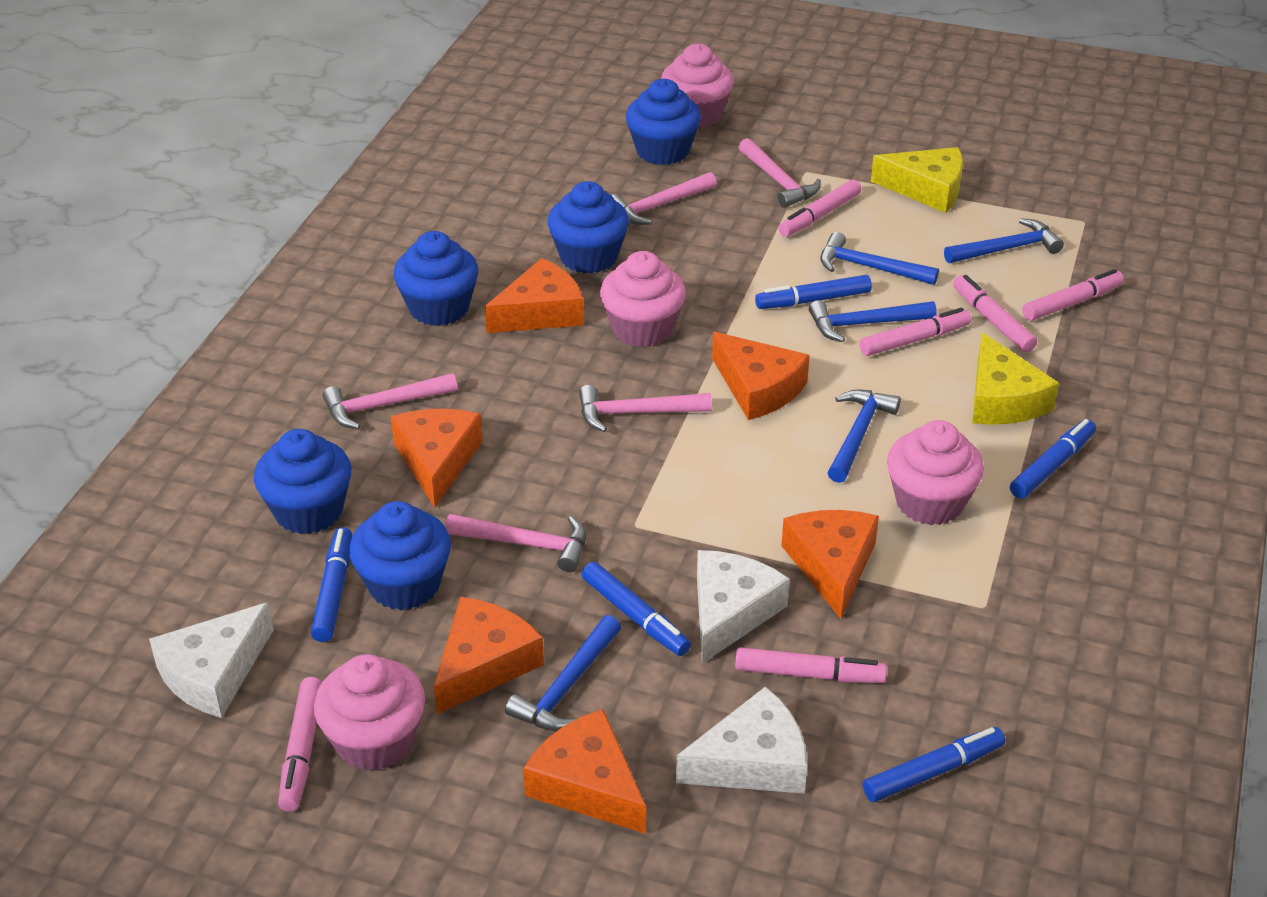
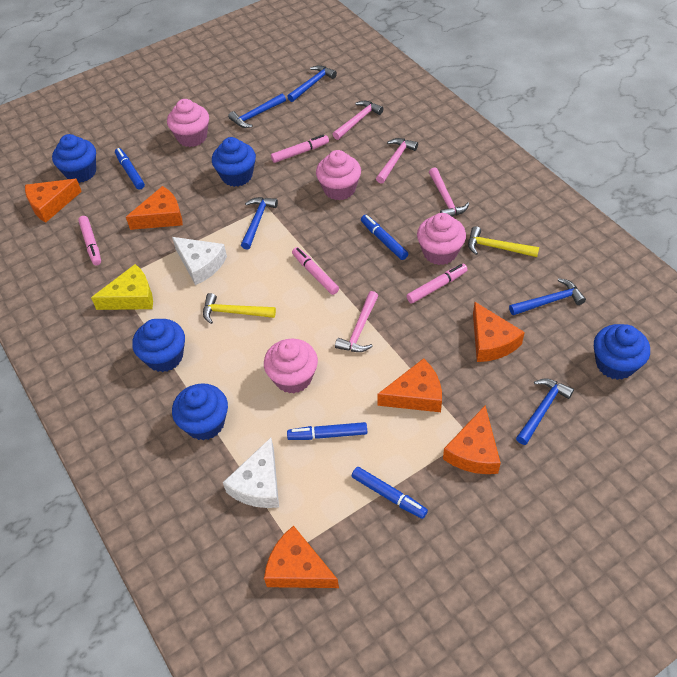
blue marker: 5 -> 4
pink hammer: 5 -> 4
pink marker: 6 -> 4
white cheese: 3 -> 2
yellow cheese: 2 -> 1
yellow hammer: 0 -> 2

